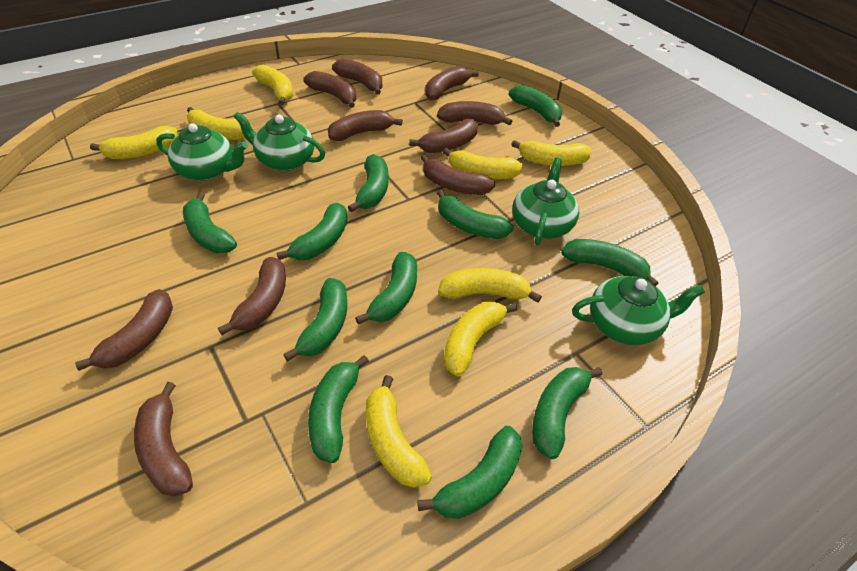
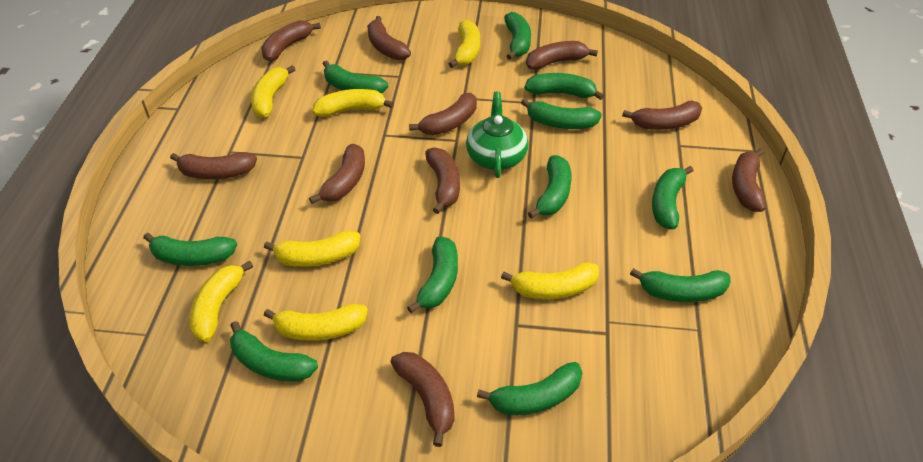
green teapot: 4 -> 1
yellow banana: 8 -> 7

